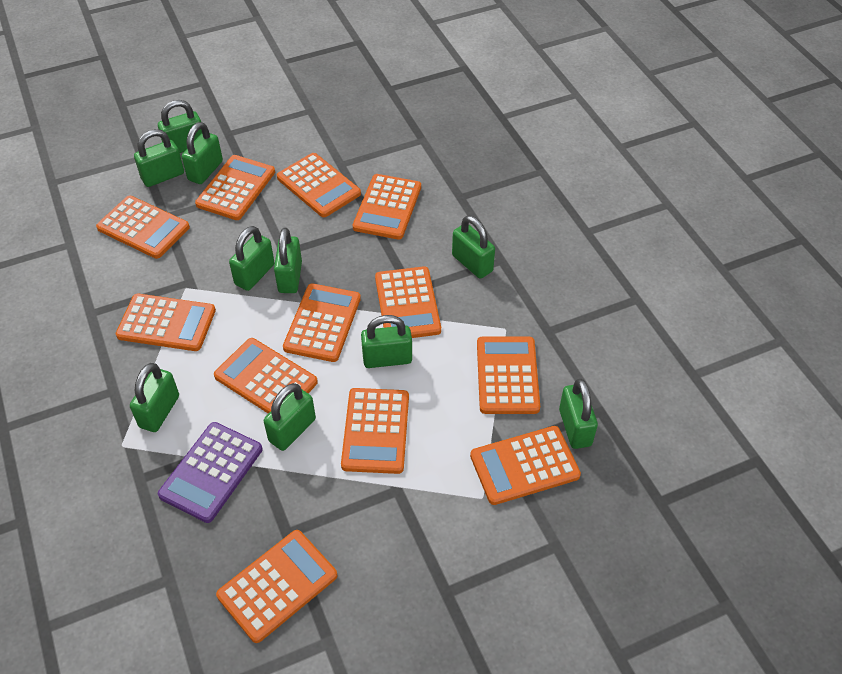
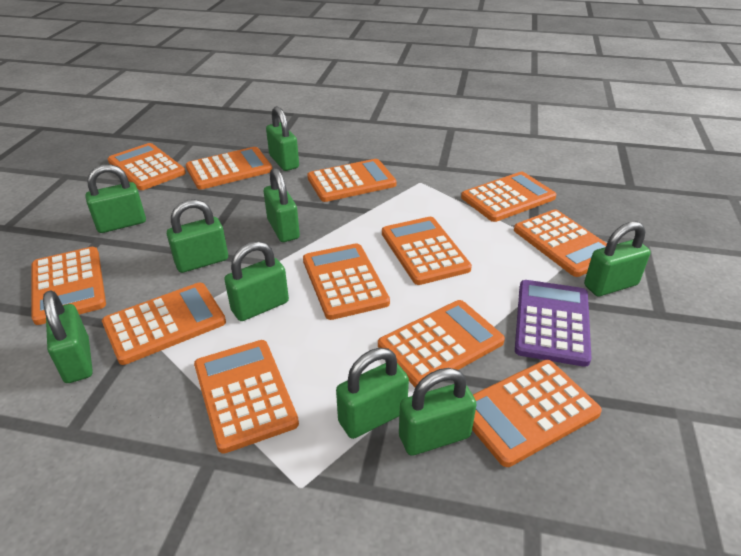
green padlock: 10 -> 9

